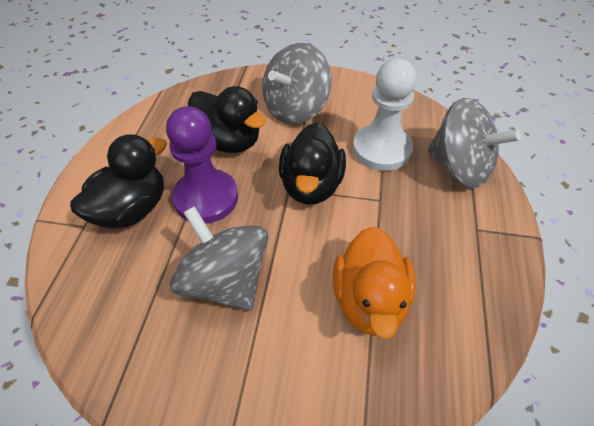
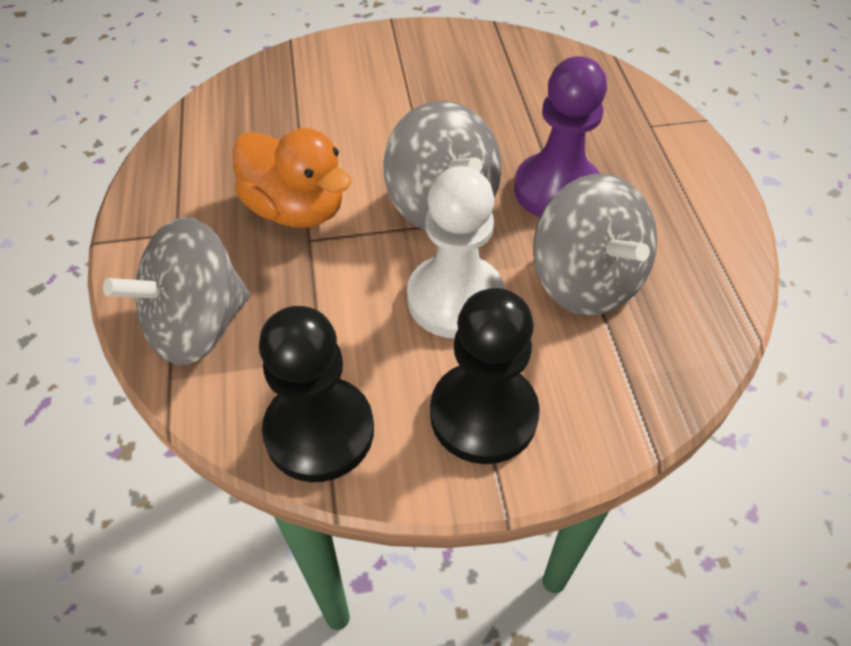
black duck: 3 -> 0
black pawn: 0 -> 2

